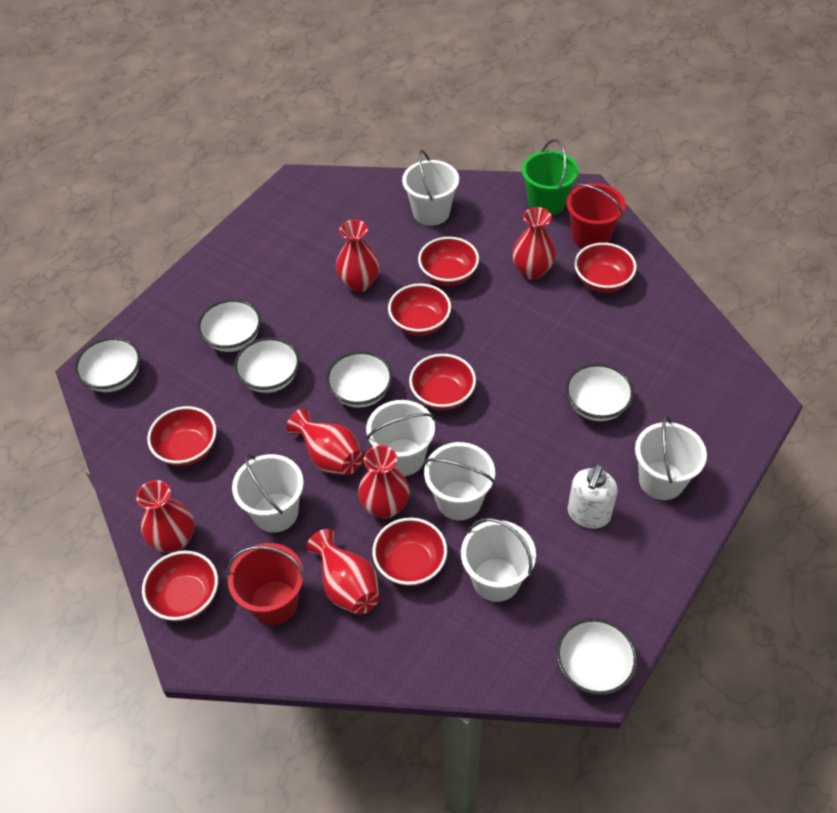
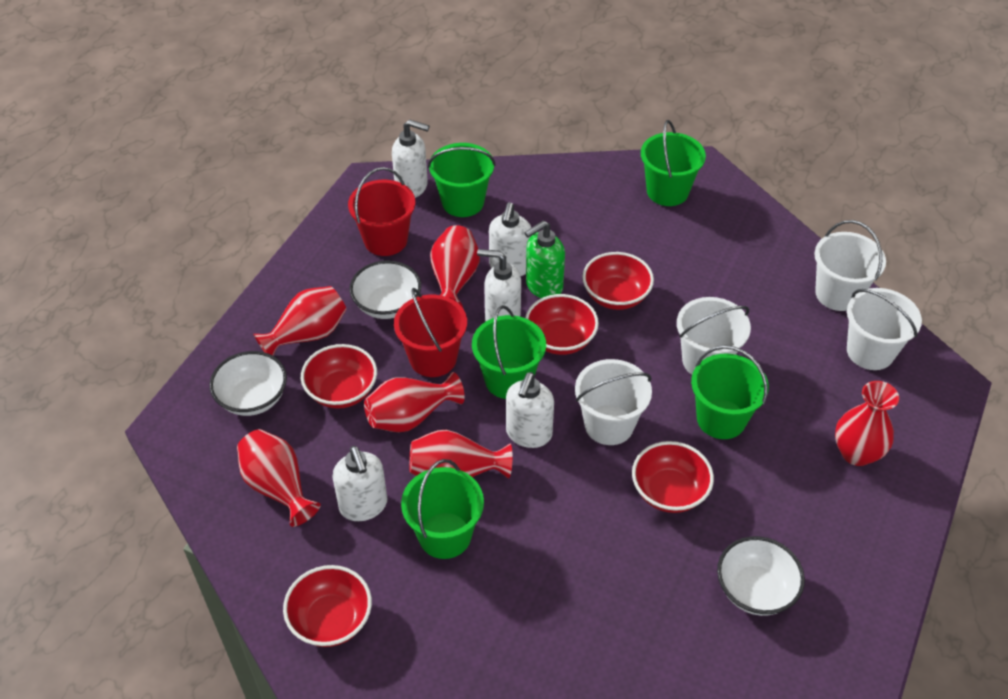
green bucket: 1 -> 5
green soap dispenser: 0 -> 1
red bowl: 7 -> 5
white bowl: 6 -> 3
white bucket: 6 -> 4
white soap dispenser: 1 -> 5

